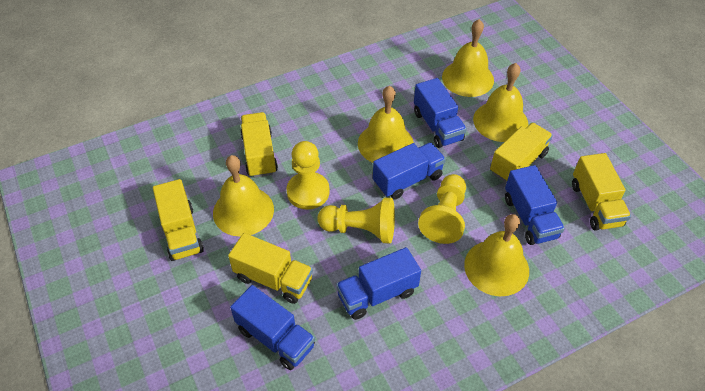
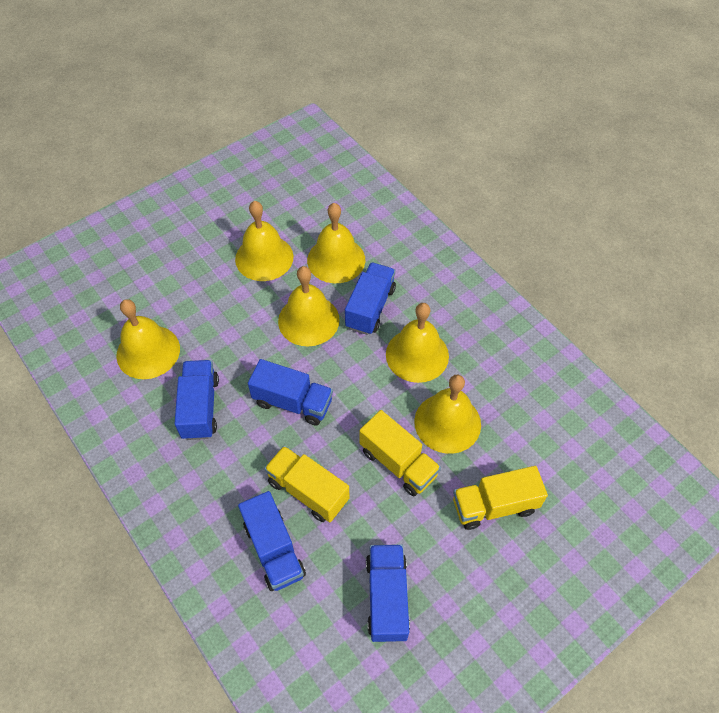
yellow bell: 5 -> 6
yellow pawn: 3 -> 0
yellow truck: 5 -> 3

